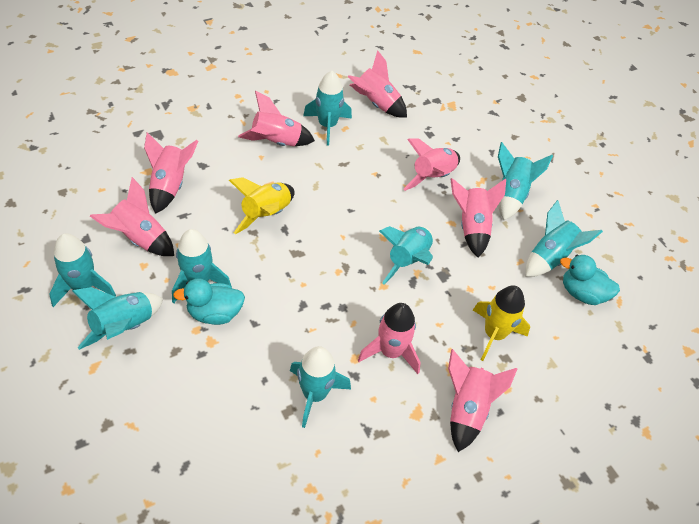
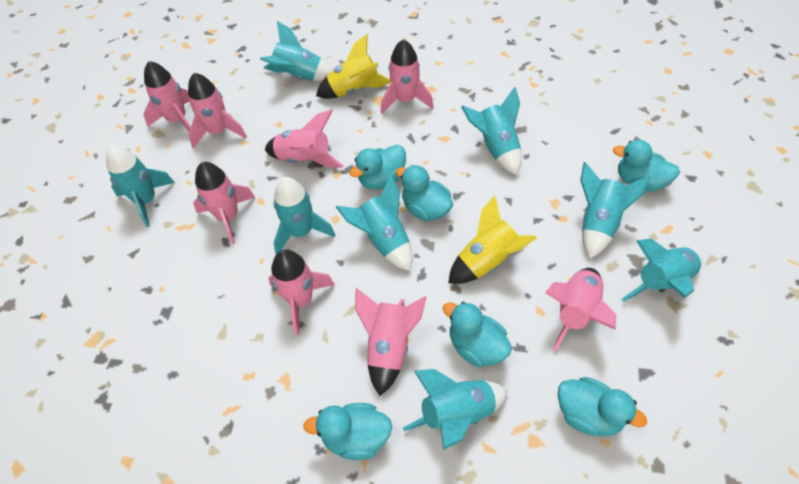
turquoise duck: 2 -> 6

